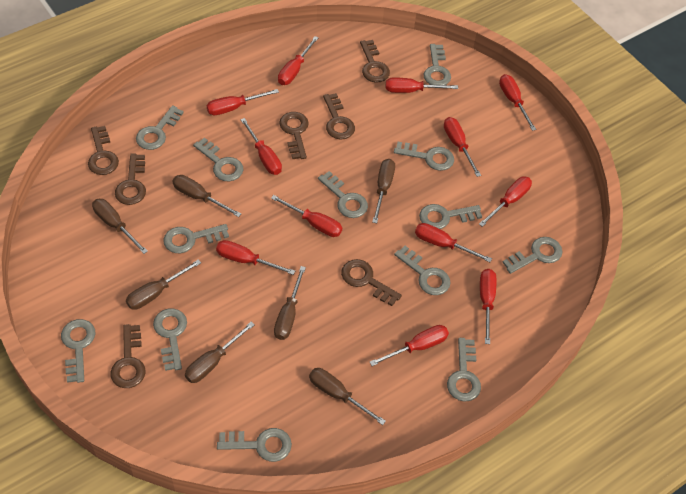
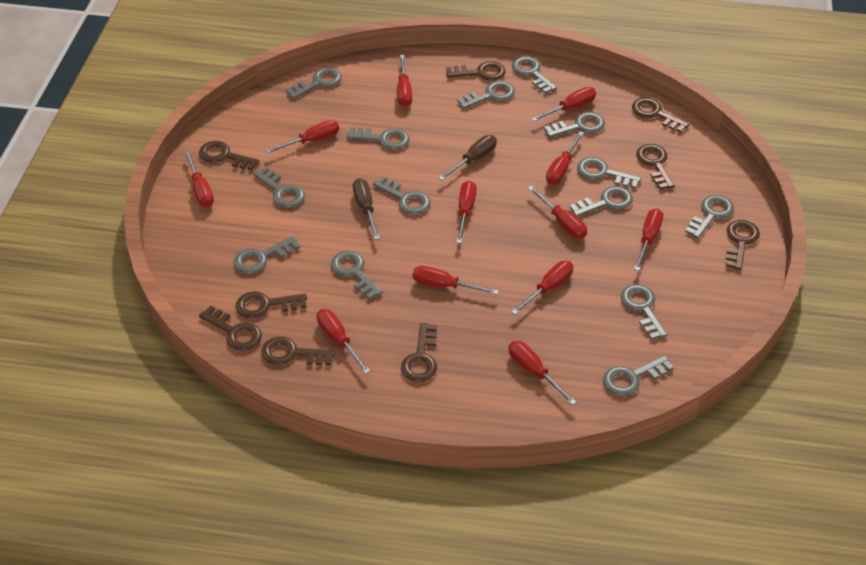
brown key: 7 -> 9
brown screwdriver: 7 -> 2
grey key: 13 -> 14

